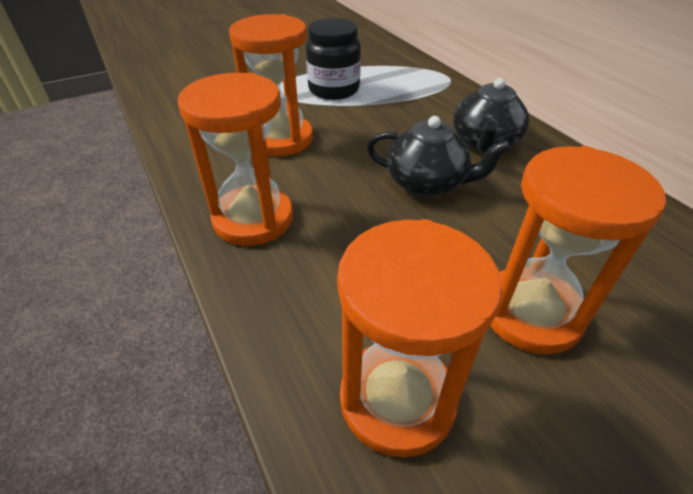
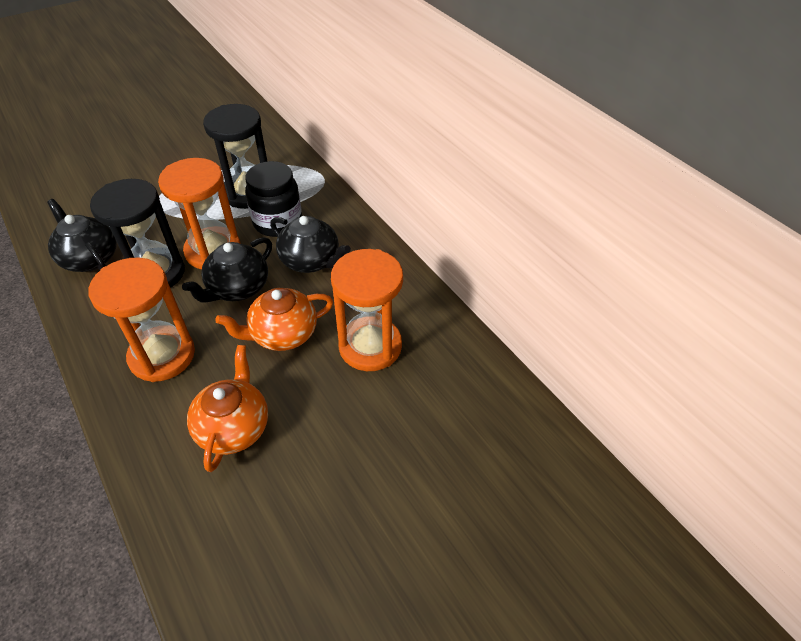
black hourglass: 0 -> 2
black teapot: 2 -> 3
orange hourglass: 4 -> 3
orange teapot: 0 -> 2

